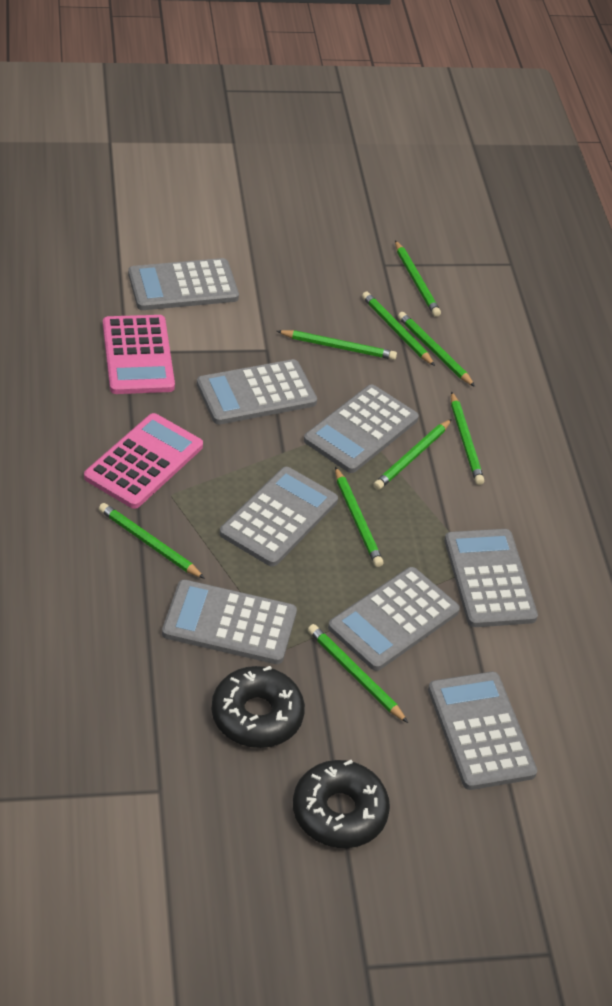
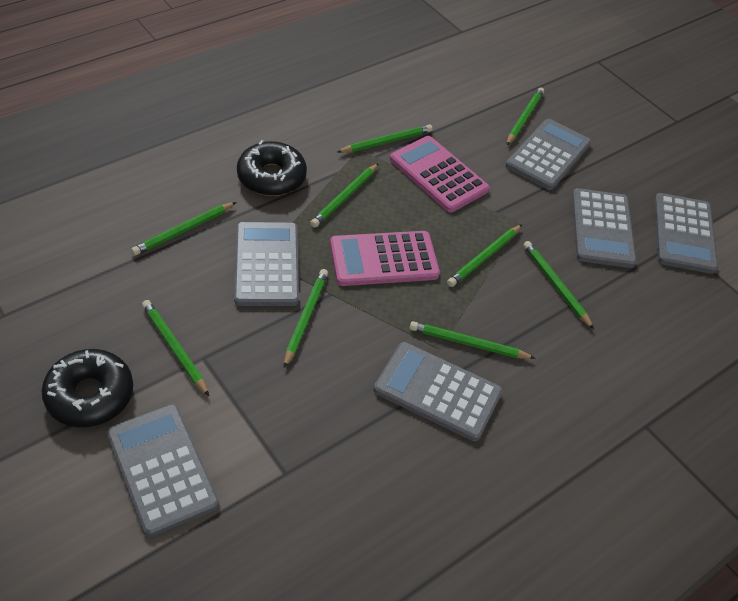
grey calculator: 8 -> 6

